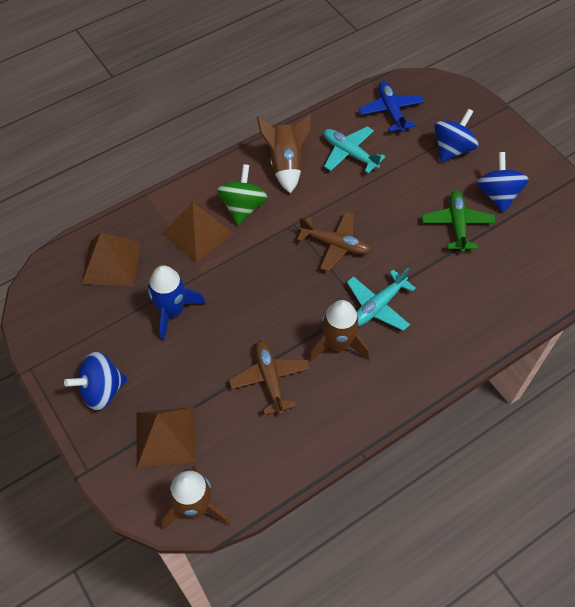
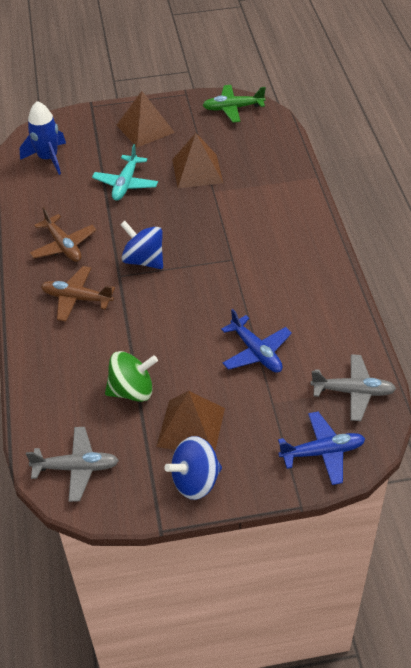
blue plane: 1 -> 2
blue spinning top: 3 -> 2
brown rocket: 3 -> 0
grey plane: 0 -> 2
turquoise plane: 2 -> 1

